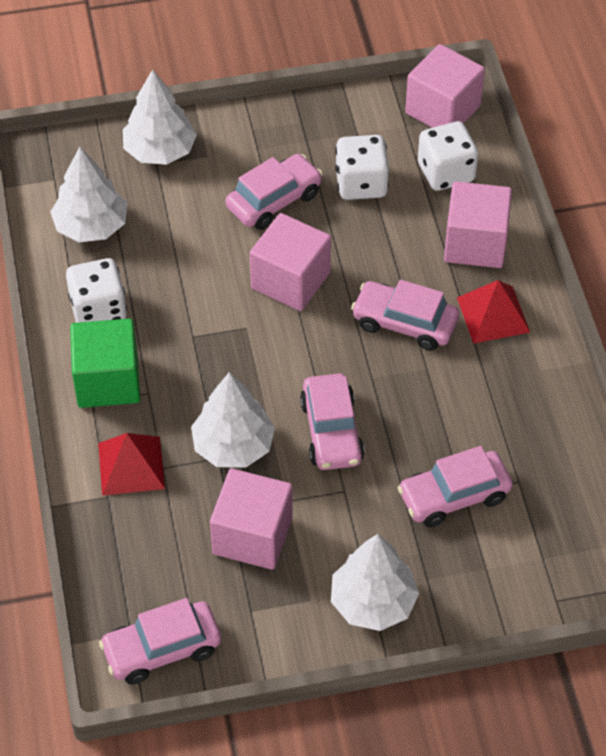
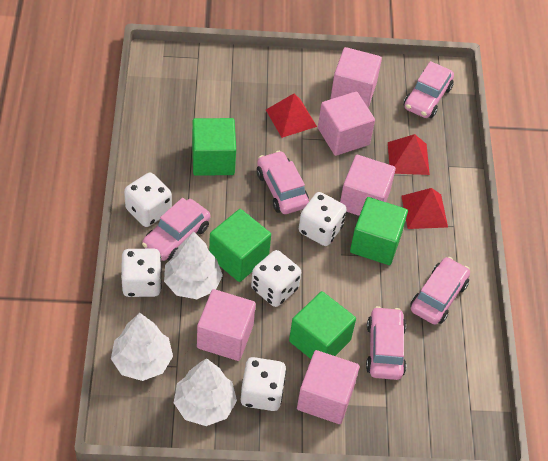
green cube: 1 -> 4
pink cube: 4 -> 5
red pyramid: 2 -> 3
white dice: 3 -> 5
white tree: 4 -> 3

